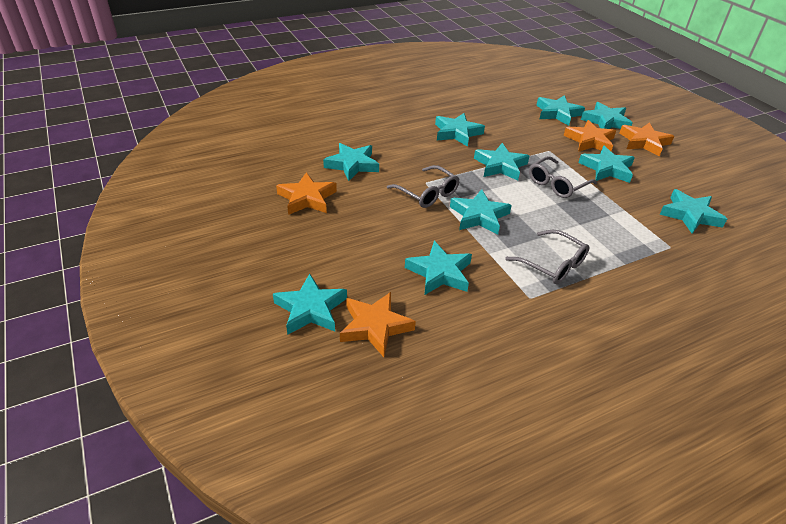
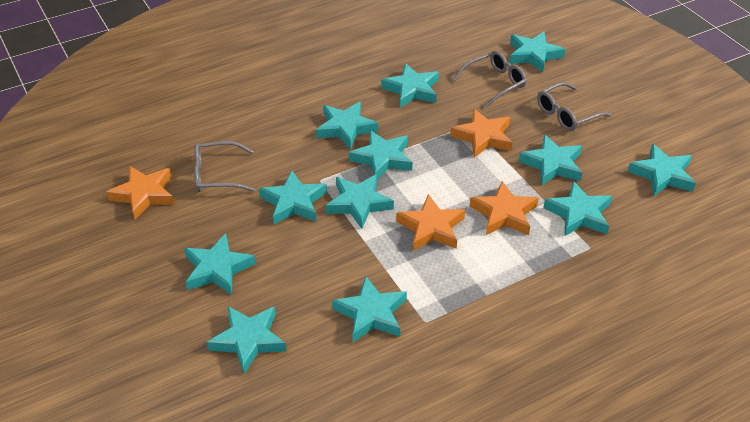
turquoise star: 10 -> 12

